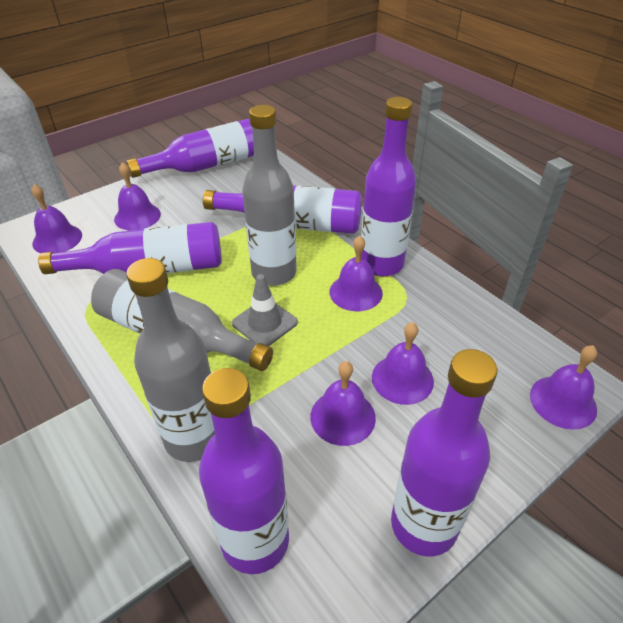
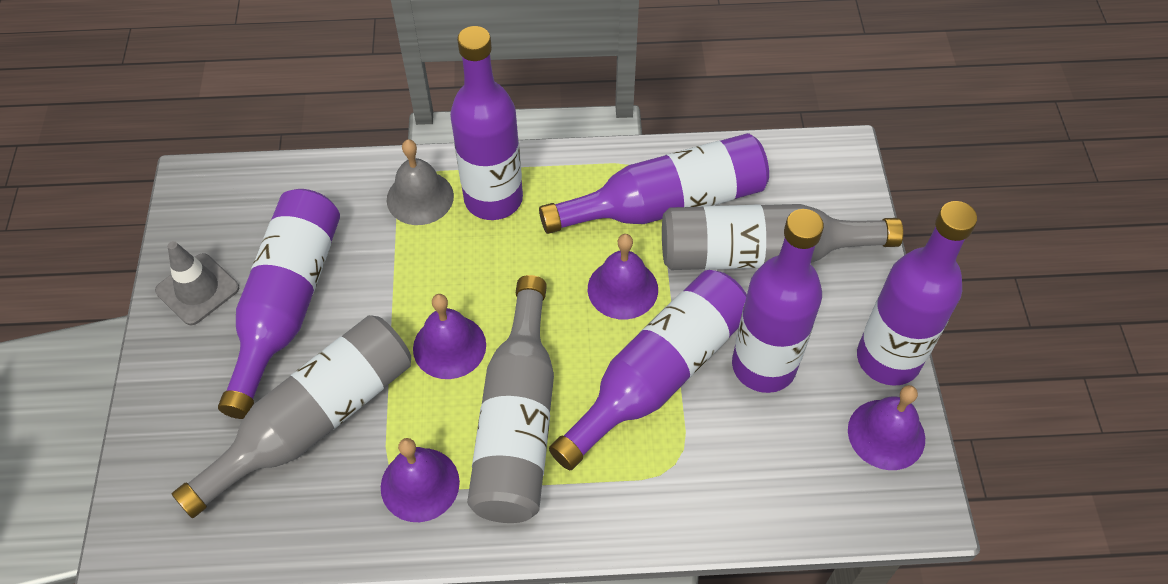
grey bell: 0 -> 1
purple bell: 6 -> 4

